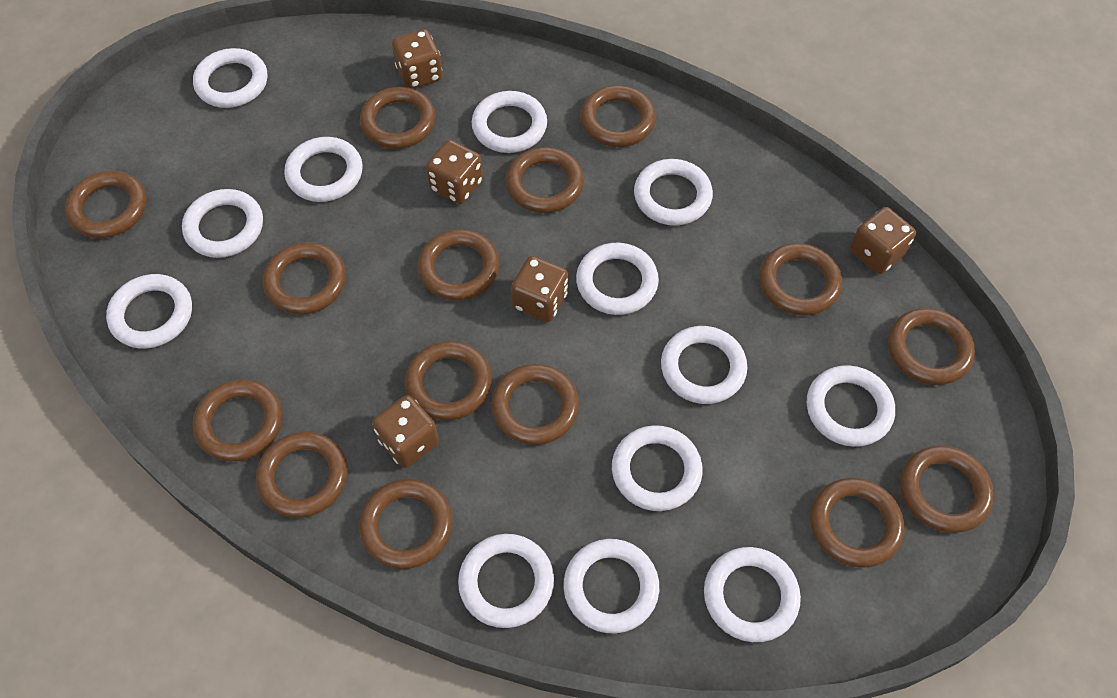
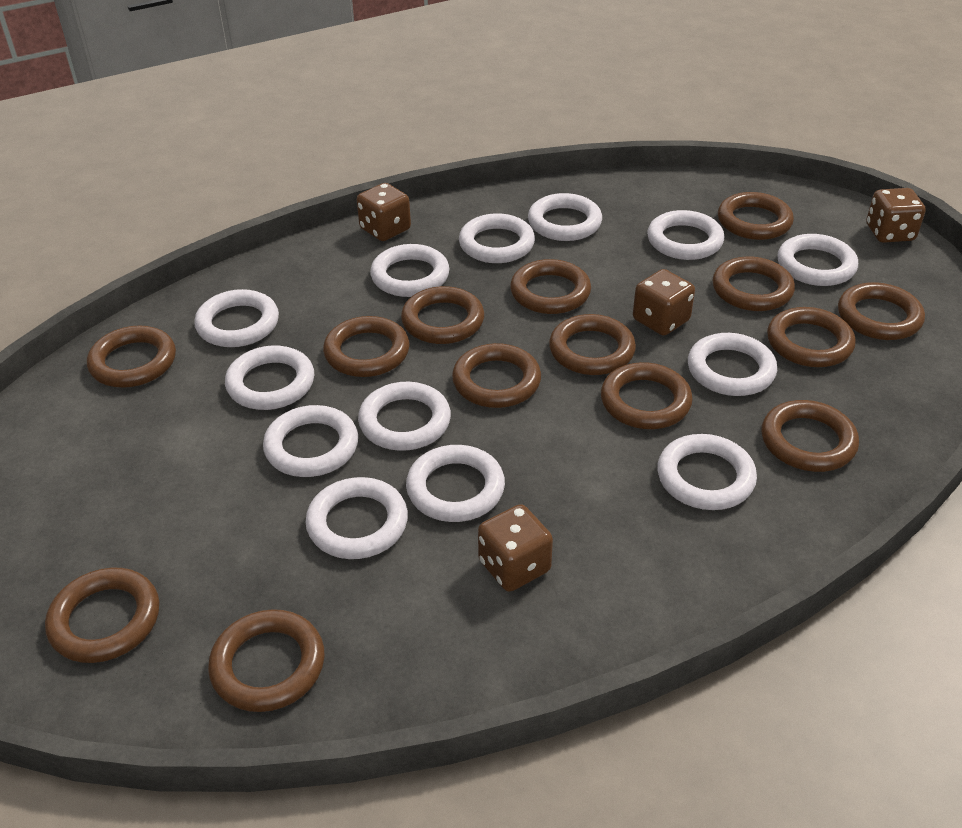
brown dice: 5 -> 4
brown ring: 15 -> 14

